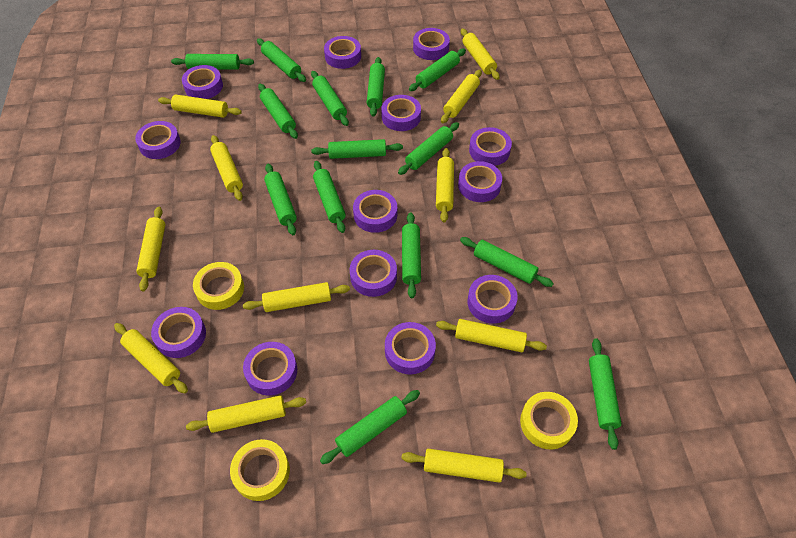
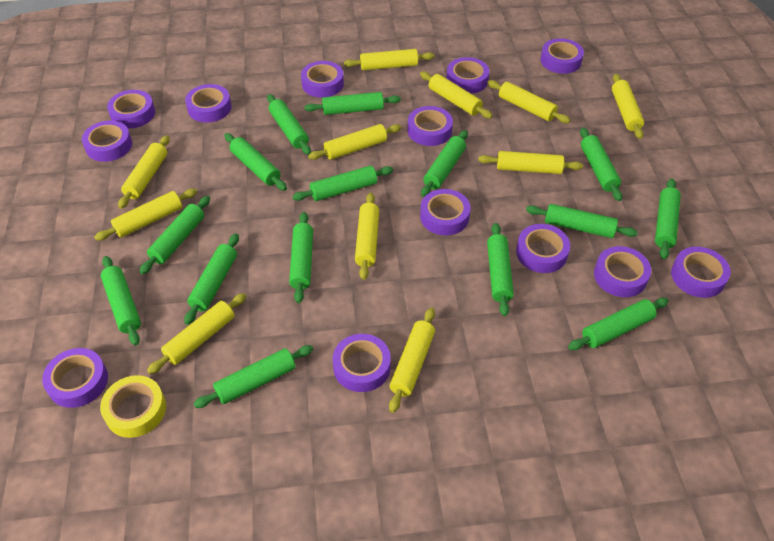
green rolling pin: 14 -> 15
yellow tape: 3 -> 1

